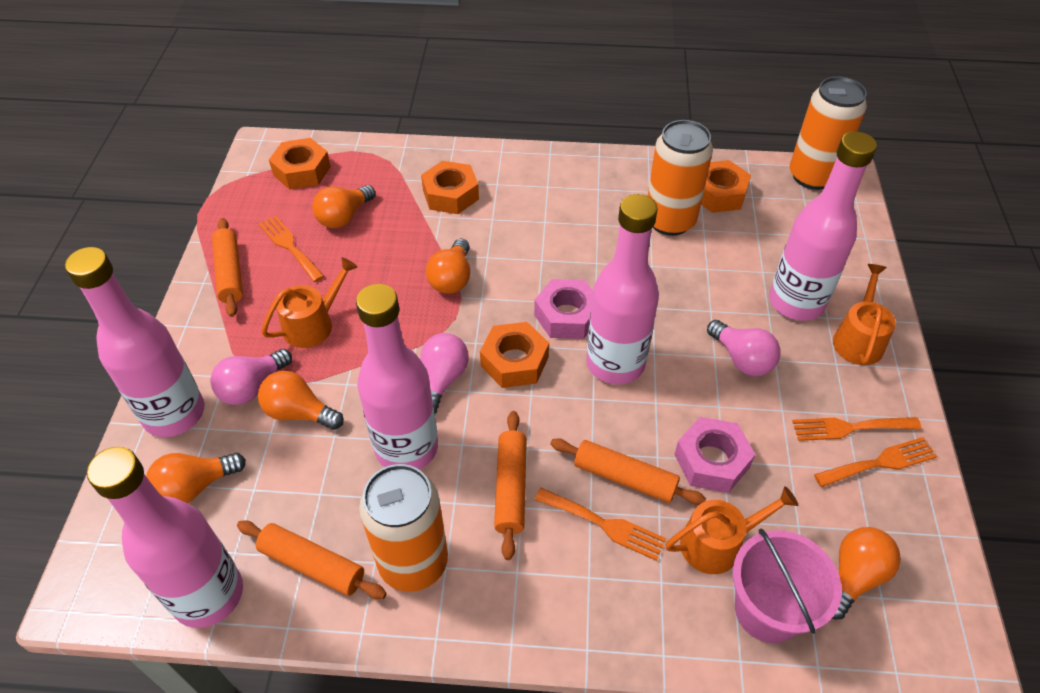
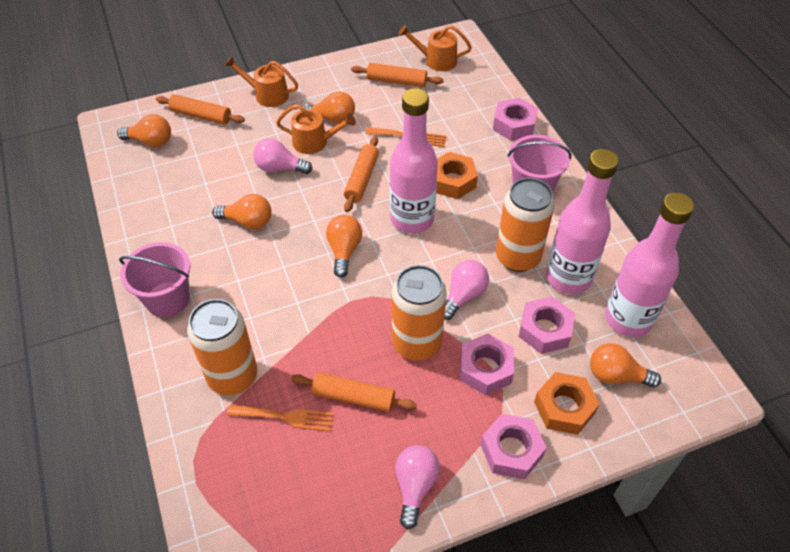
orange fork: 4 -> 2
orange nut: 4 -> 2
pink bottle: 5 -> 3
pink bucket: 1 -> 2
pink nut: 2 -> 4

